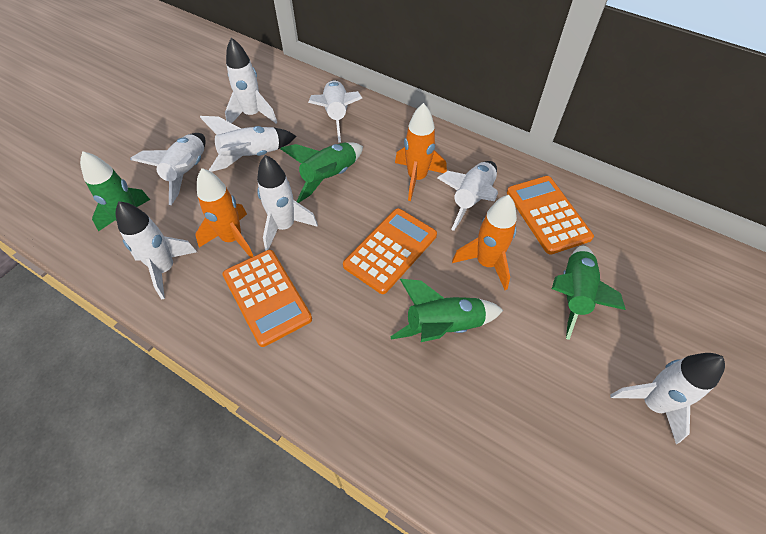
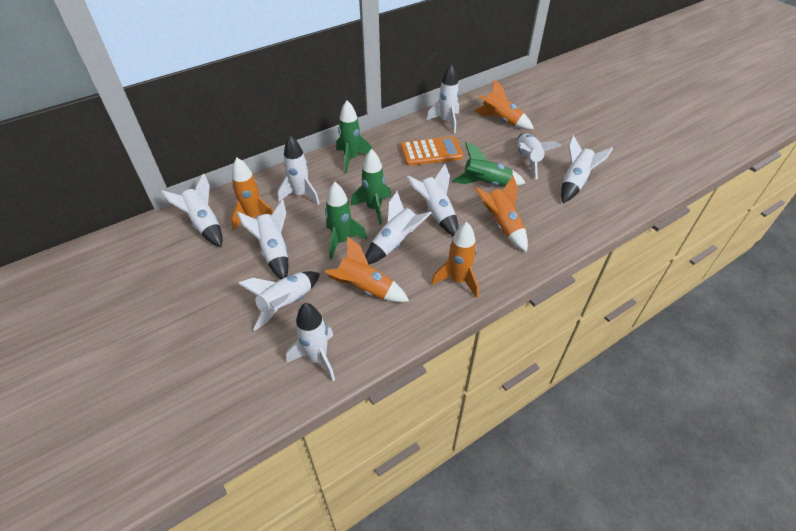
orange calculator: 3 -> 1
orange rocket: 3 -> 5
white rocket: 8 -> 10

